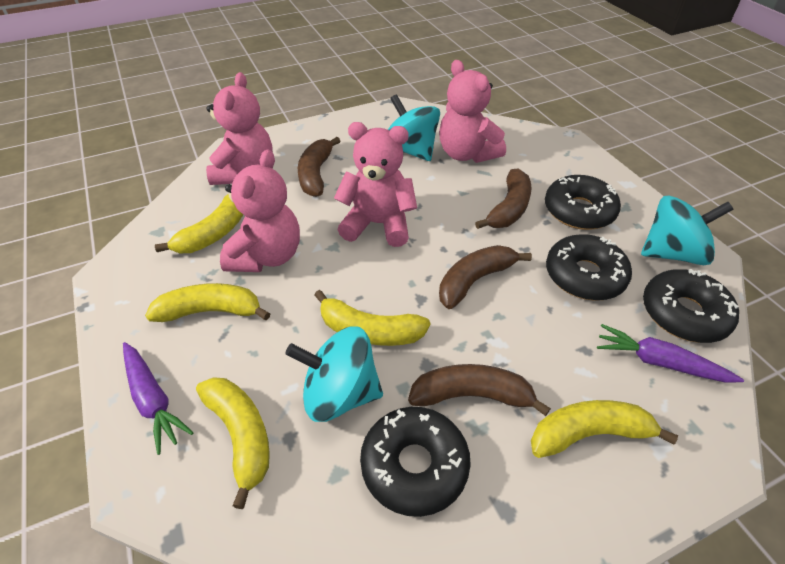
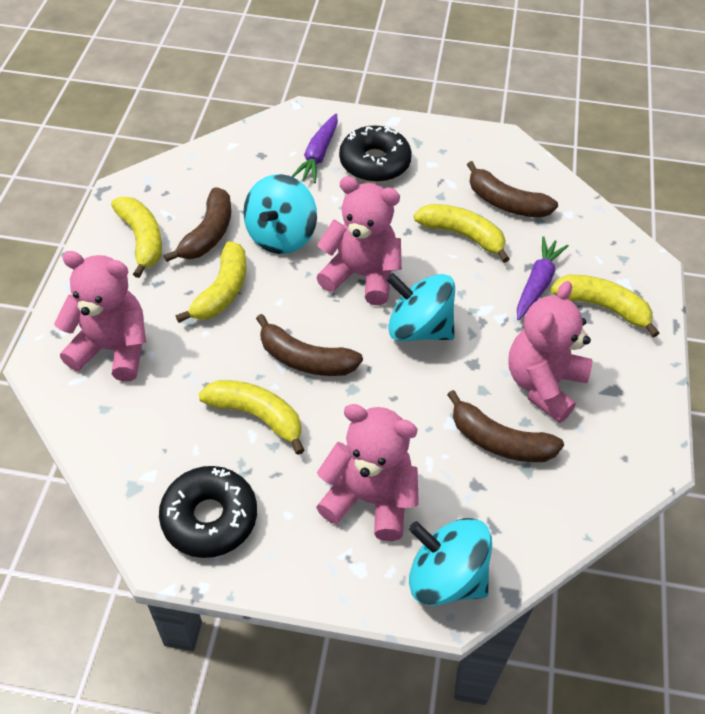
black donut: 4 -> 2

